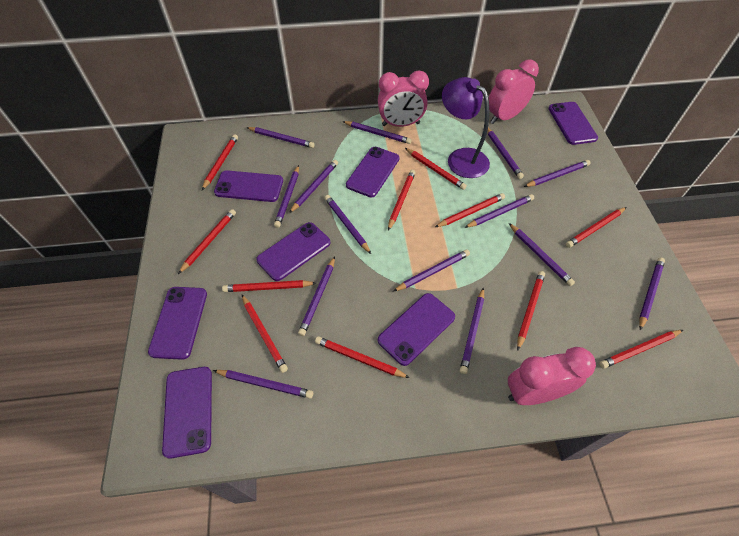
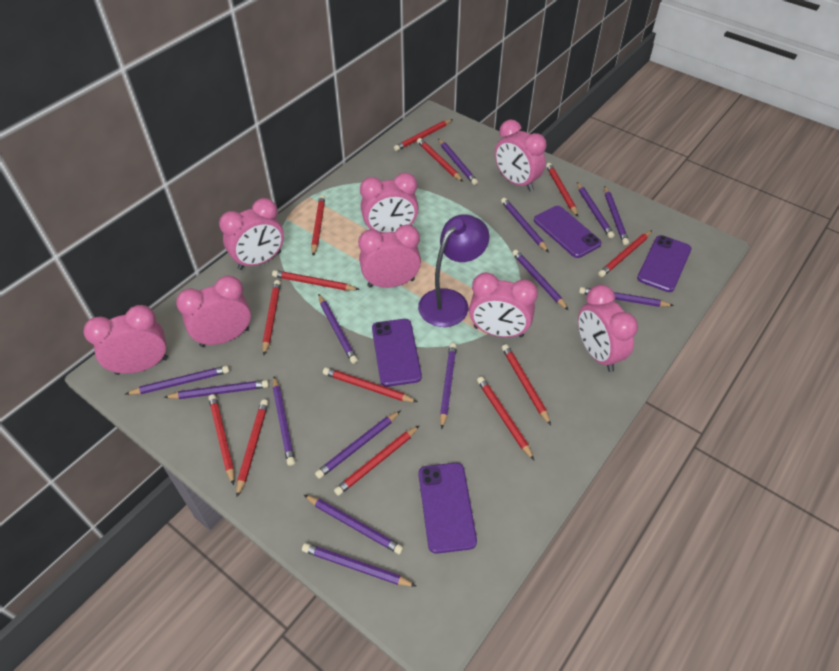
pink clock: 3 -> 8
purple phone: 7 -> 4
red pencil: 11 -> 13

